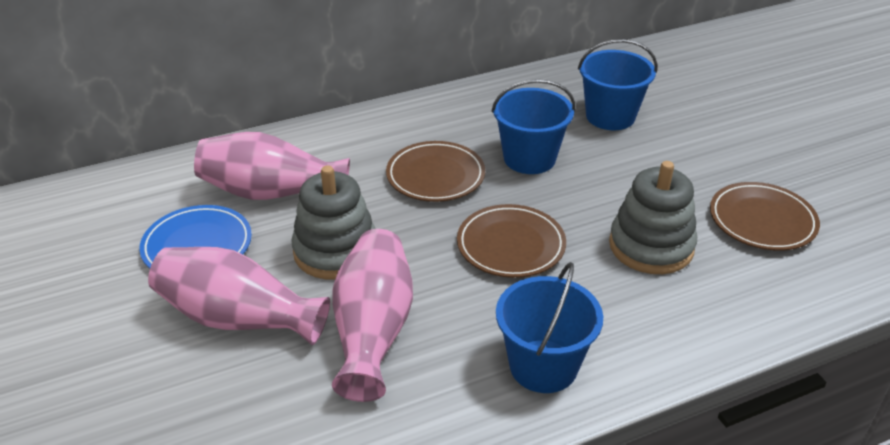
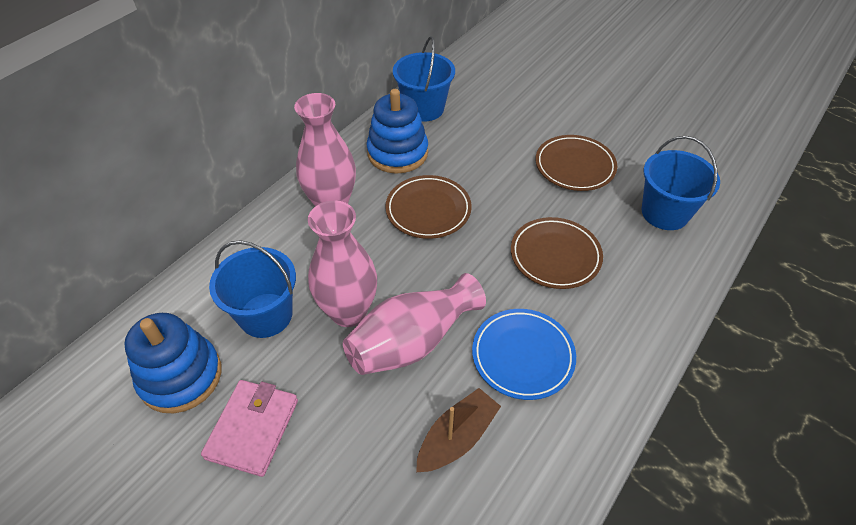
blue stacking toy: 0 -> 2
brown boat: 0 -> 1
grey stacking toy: 2 -> 0
pink wallet: 0 -> 1

